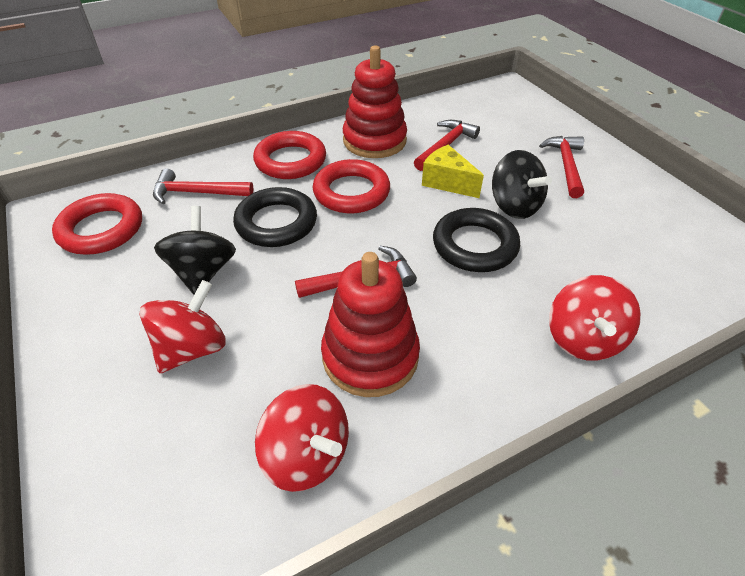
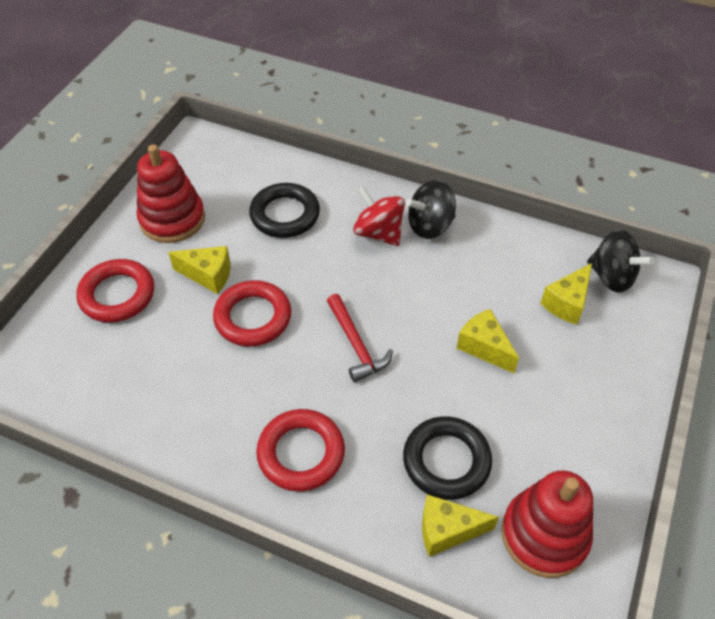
red hammer: 4 -> 1
red spinning top: 3 -> 1
yellow cheese: 1 -> 4

